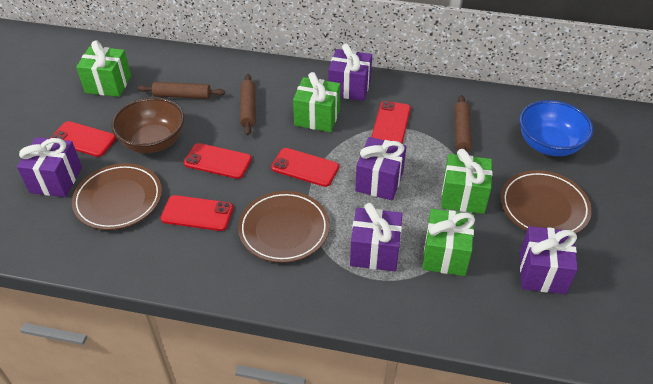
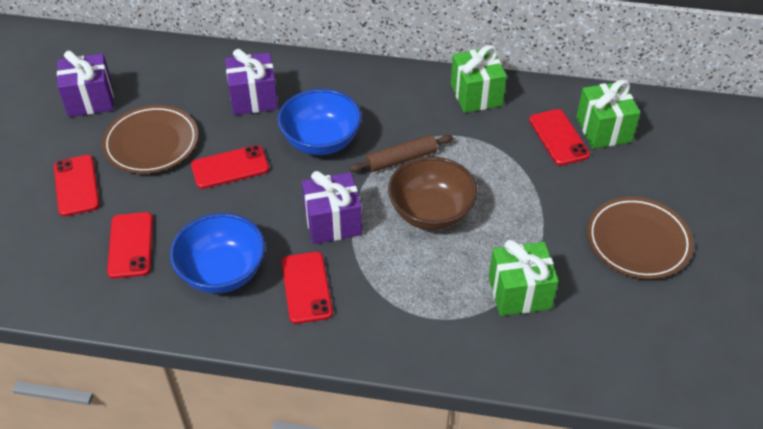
blue bowl: 1 -> 2
brown plate: 3 -> 2
brown rolling pin: 3 -> 1
green gift: 4 -> 3
purple gift: 5 -> 3

